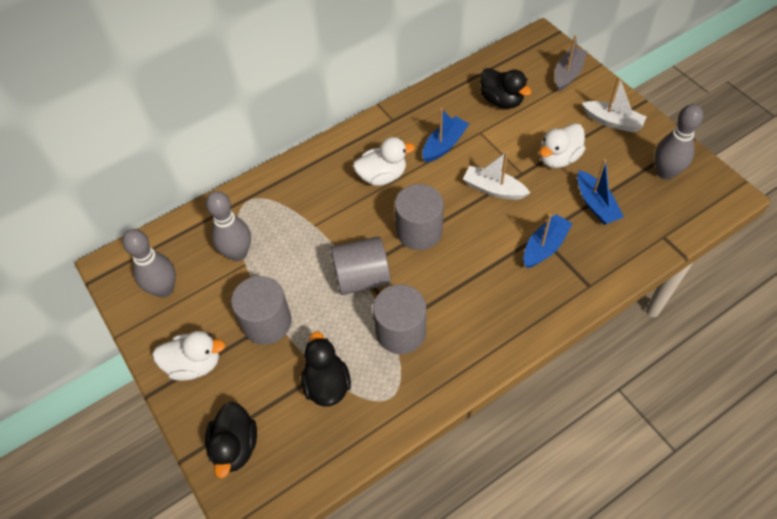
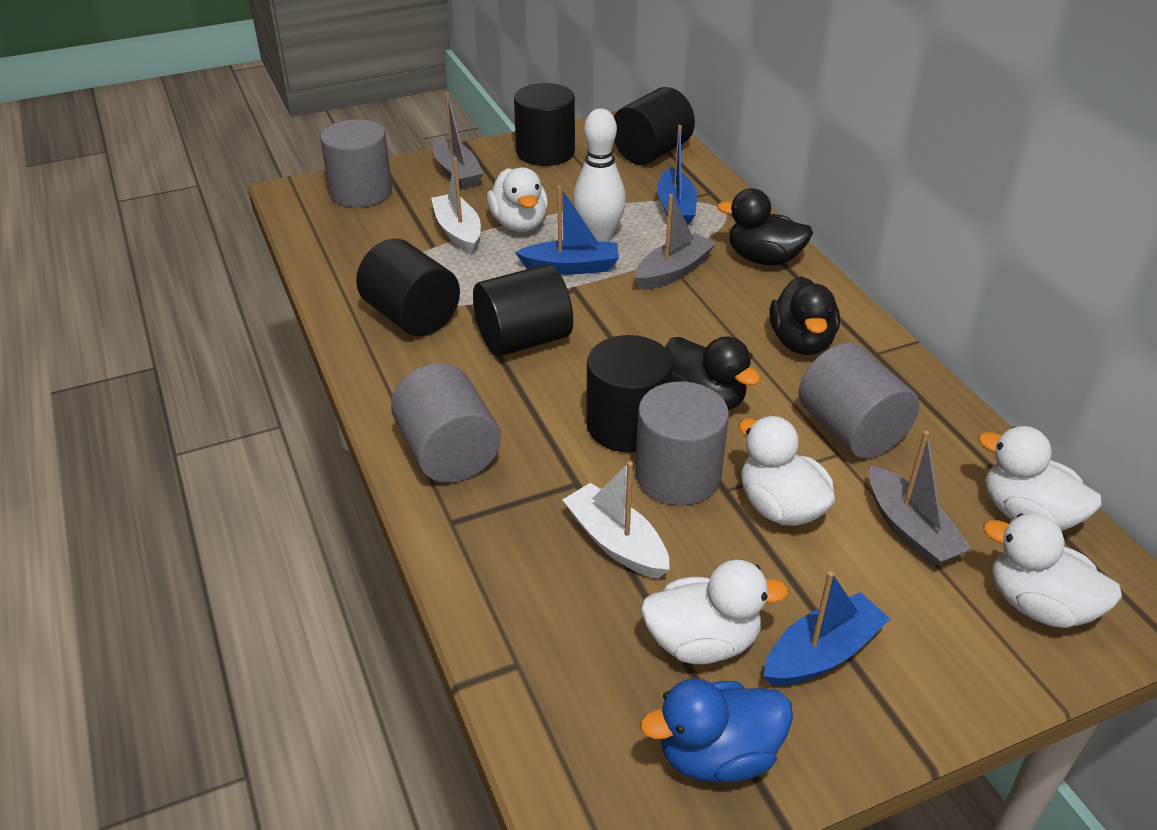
black cylinder: 0 -> 5
blue duck: 0 -> 1
grey boat: 1 -> 3
grey bowling pin: 3 -> 0
white bowling pin: 0 -> 1
white duck: 3 -> 5

